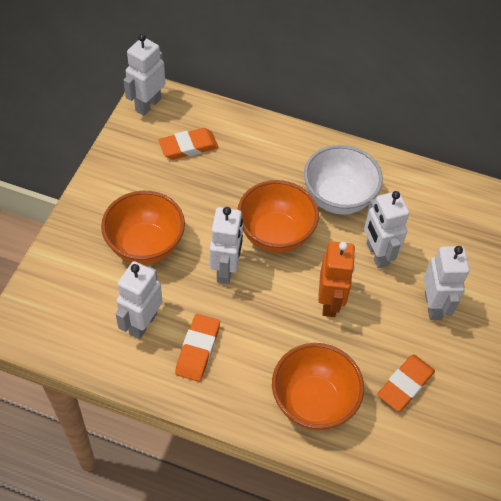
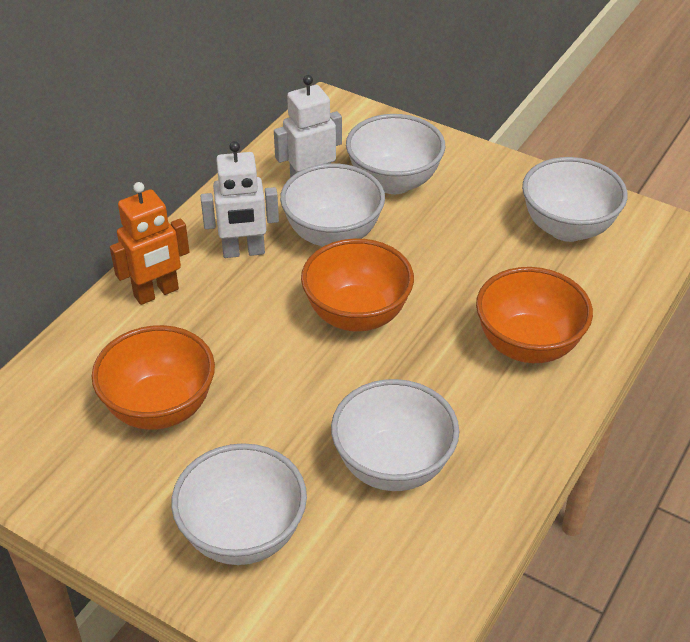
orange eraser: 3 -> 0
white bowl: 1 -> 5
white robot: 5 -> 2

